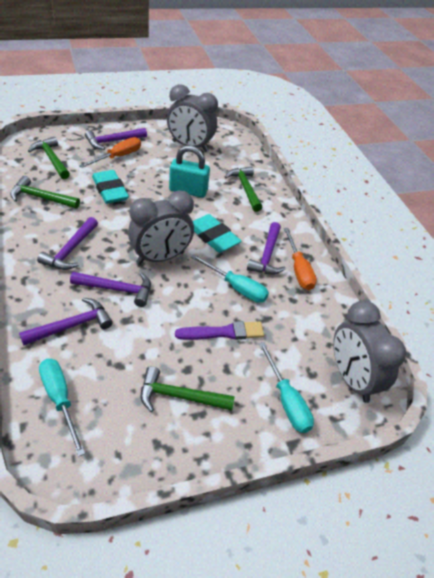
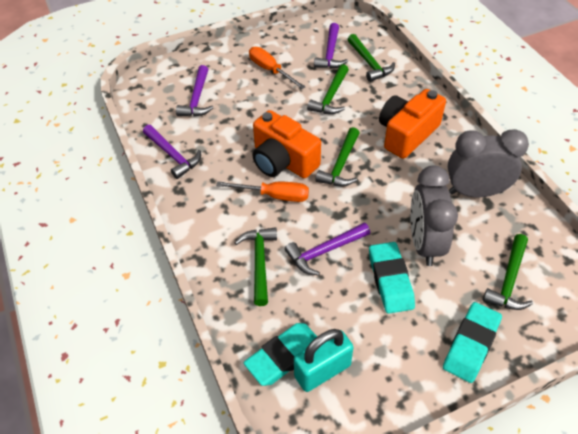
green hammer: 4 -> 5
grey clock: 3 -> 2
orange camera: 0 -> 2
purple brush: 1 -> 0
purple hammer: 5 -> 4
turquoise eraser: 2 -> 3
turquoise screwdriver: 3 -> 0

